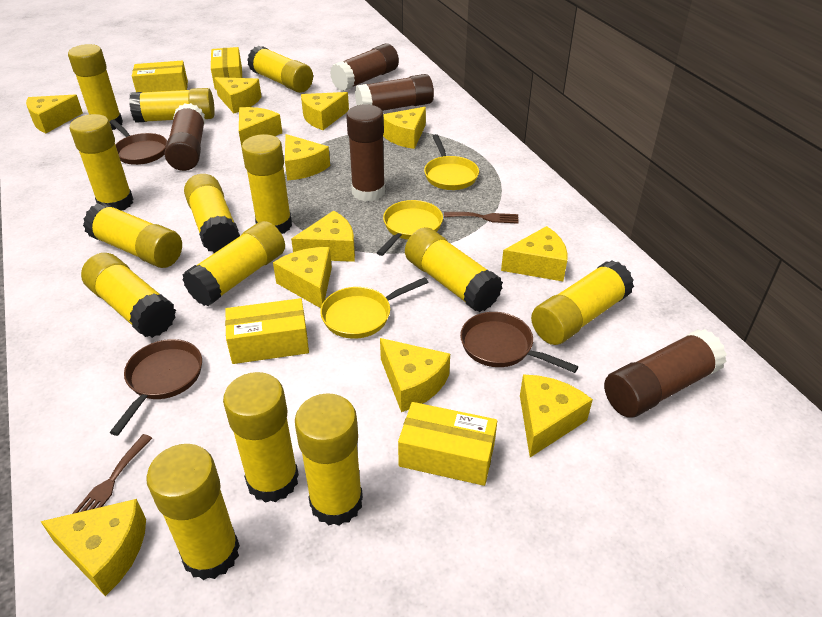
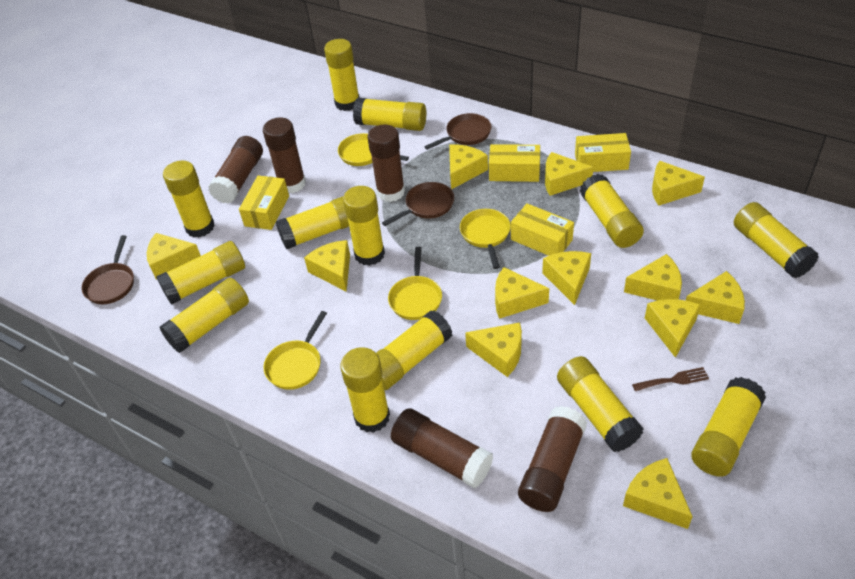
brown fork: 2 -> 1
yellow glue stick: 14 -> 13
yellow pan: 3 -> 4

